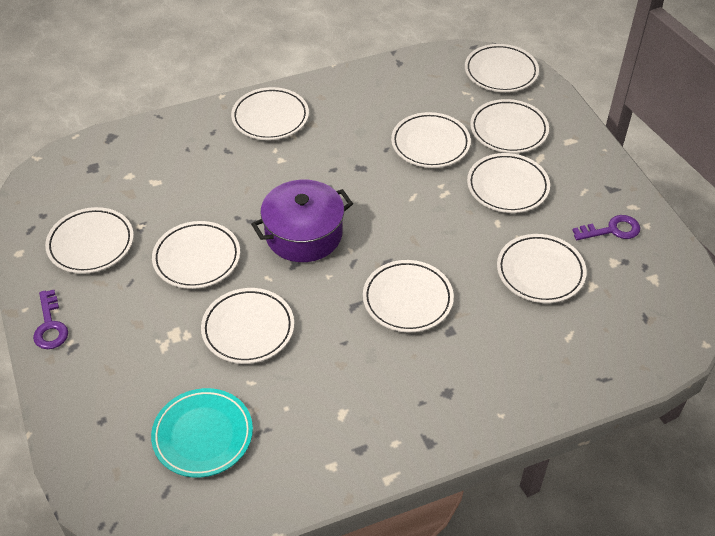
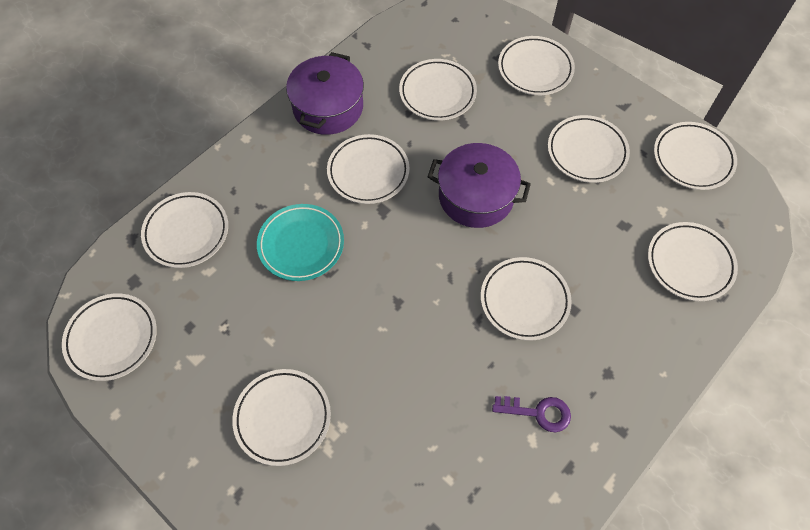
purple key: 2 -> 1
purple pot: 1 -> 2

